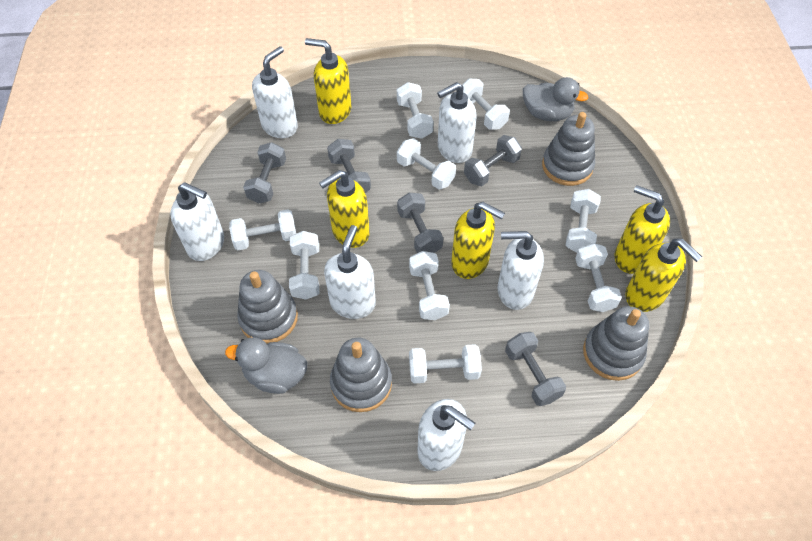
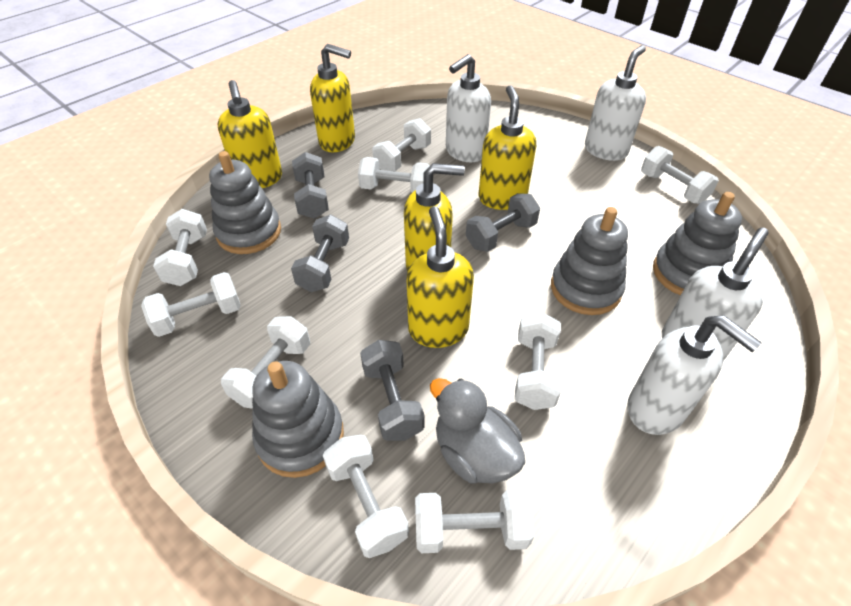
grey duck: 2 -> 1
grey dumbbell: 5 -> 4
white soap dispenser: 6 -> 4

